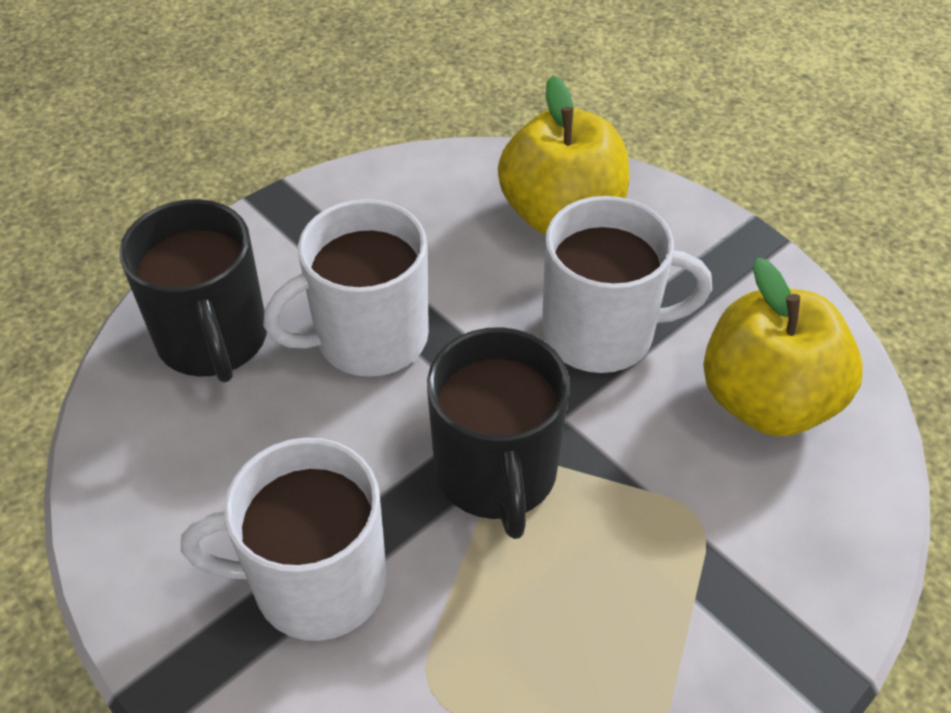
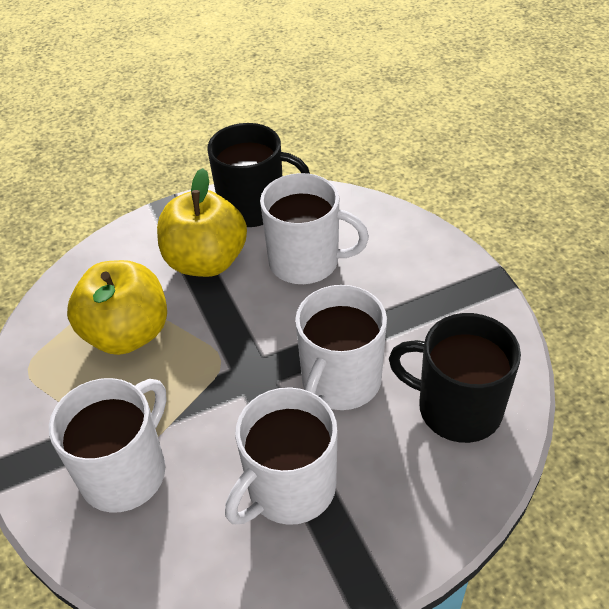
white mug: 3 -> 4

